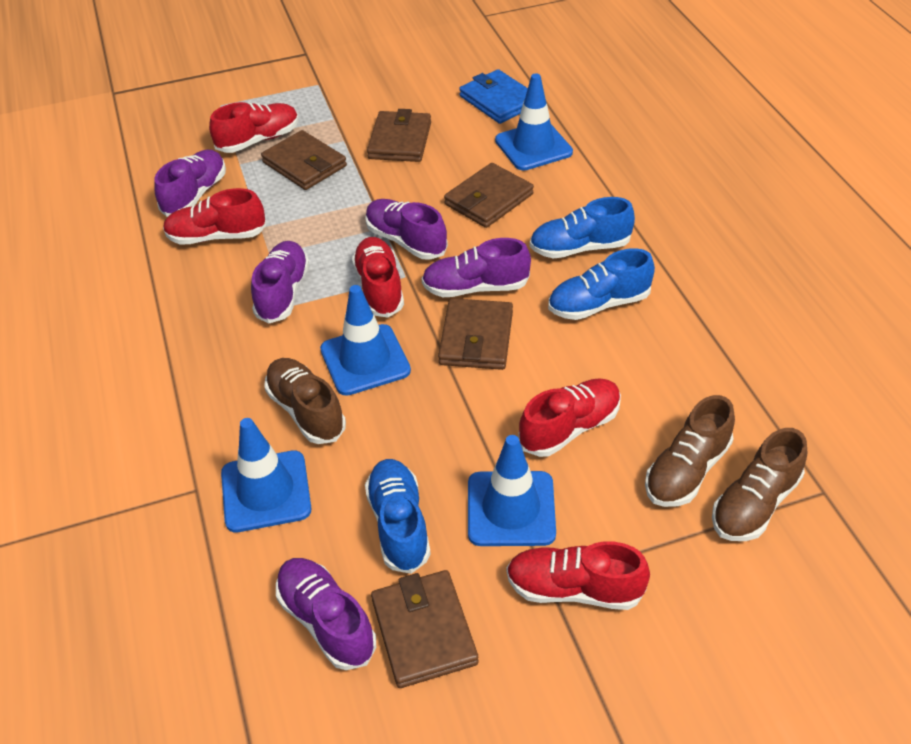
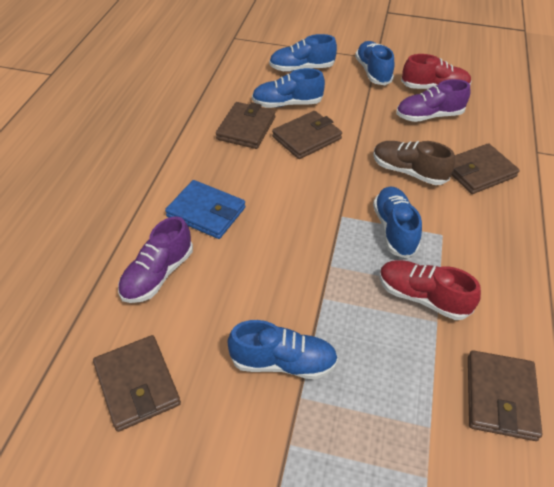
blue shoe: 3 -> 5
blue traffic cone: 4 -> 0
brown shoe: 3 -> 1
purple shoe: 5 -> 2
red shoe: 5 -> 2

